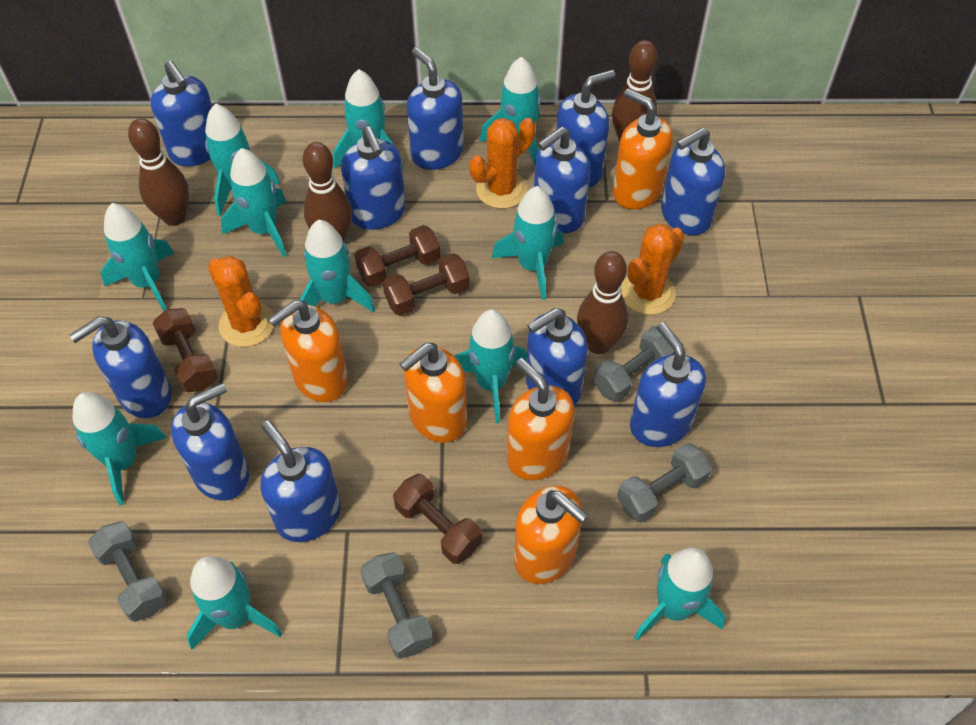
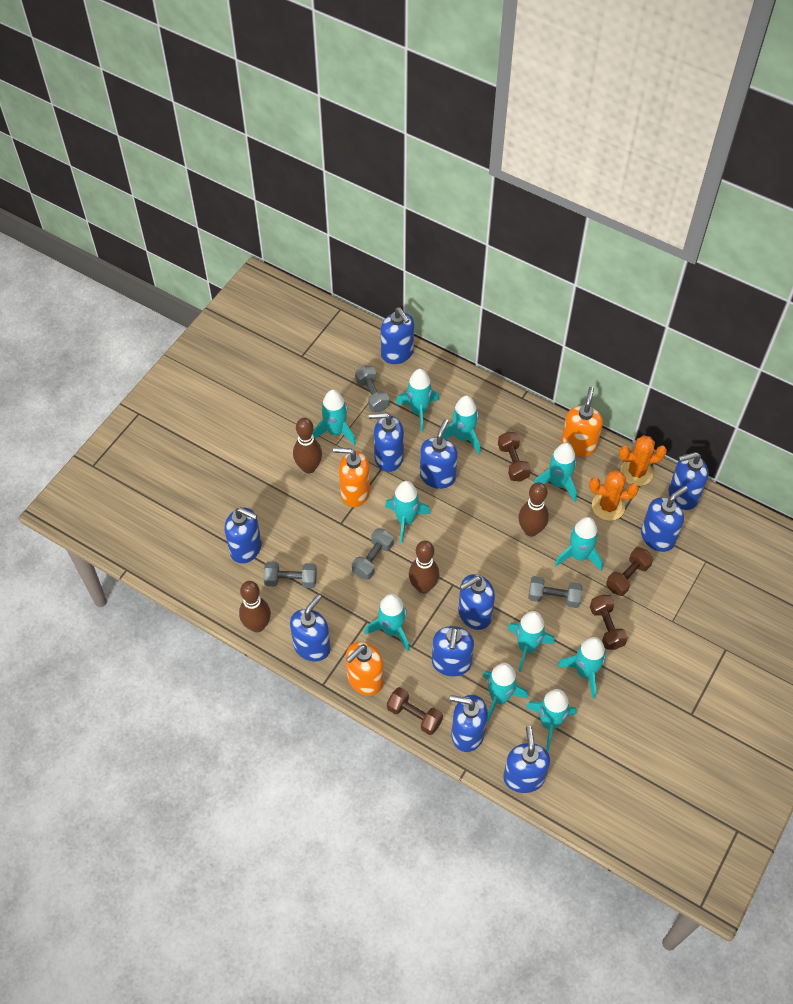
orange cactus: 3 -> 2
orange soap dispenser: 5 -> 3

